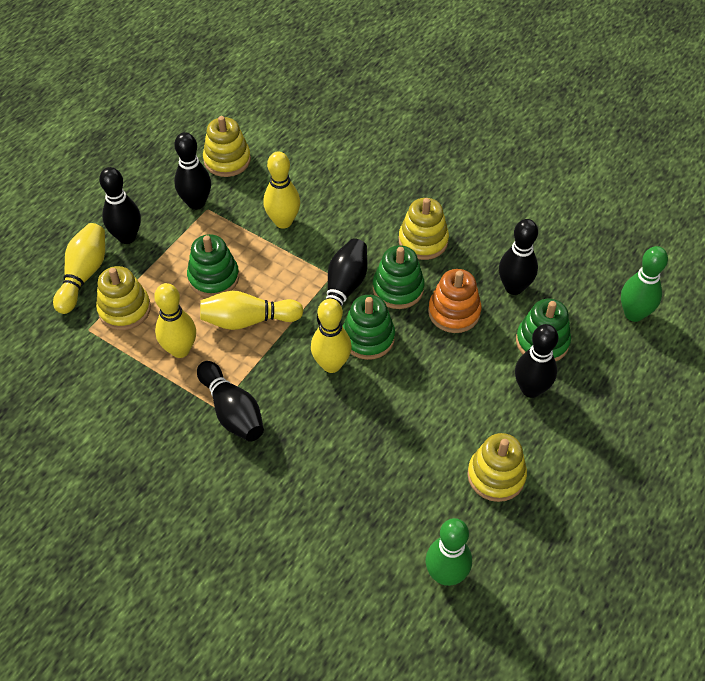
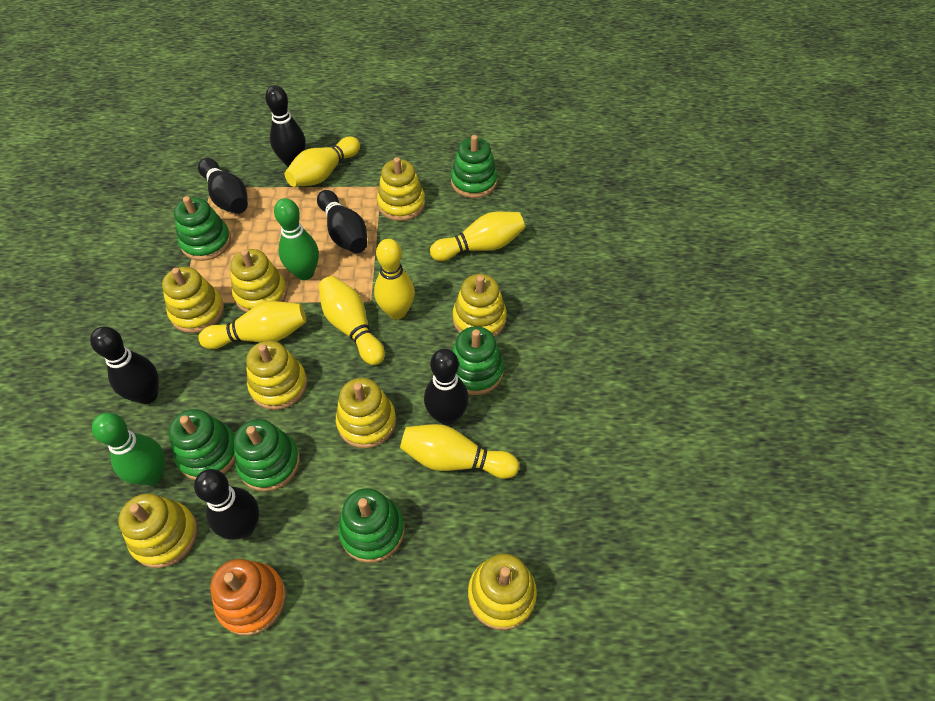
green stacking toy: 4 -> 6
yellow bowling pin: 5 -> 6
yellow stacking toy: 4 -> 8

